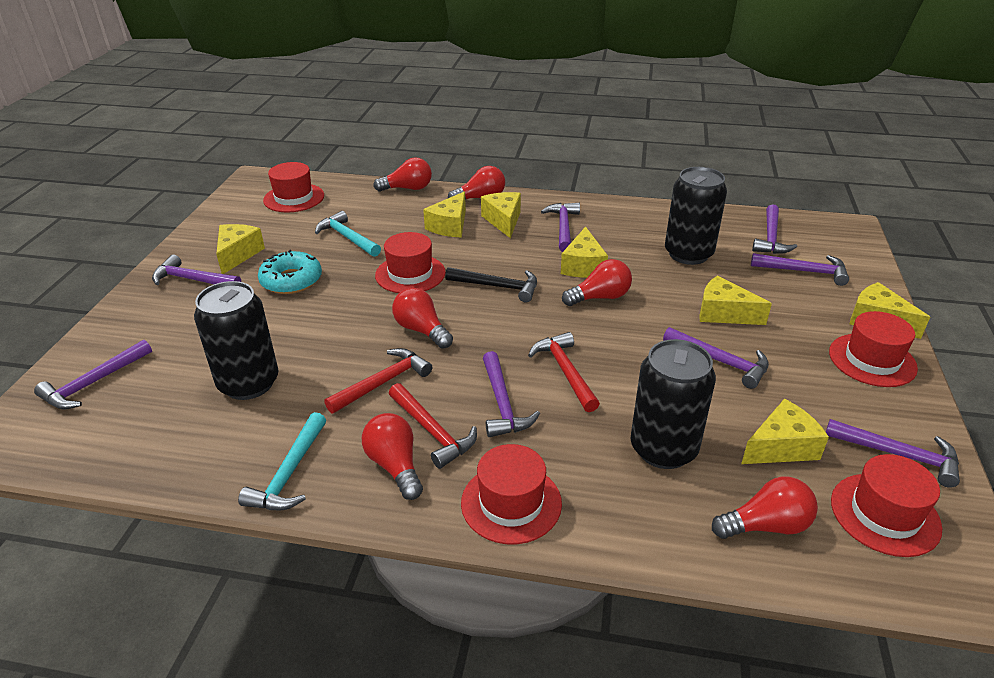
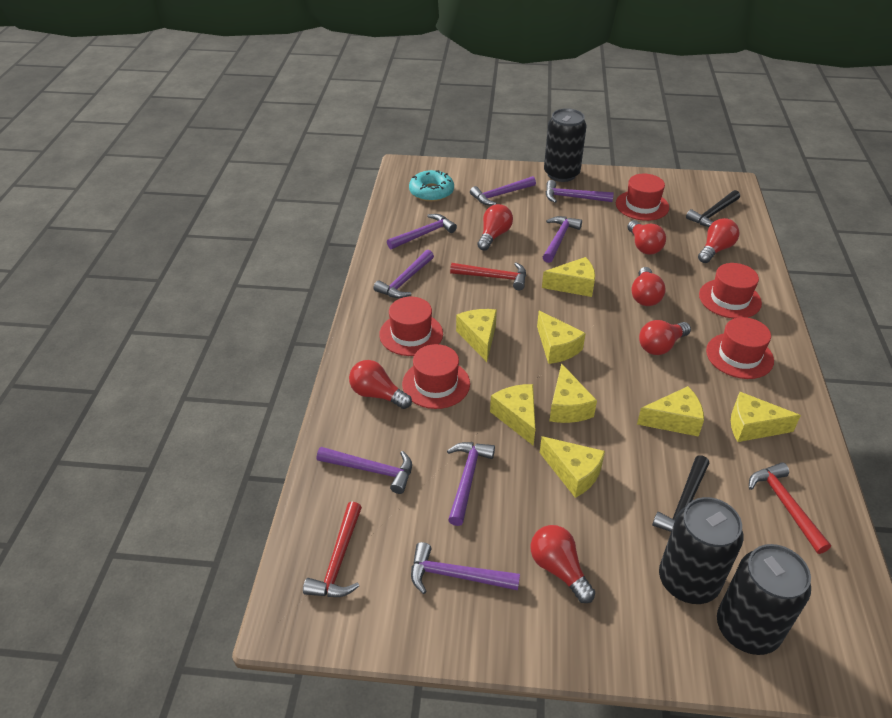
black hammer: 1 -> 2
red light bulb: 6 -> 7
turquoise hammer: 2 -> 0
yellow cheese: 7 -> 8

